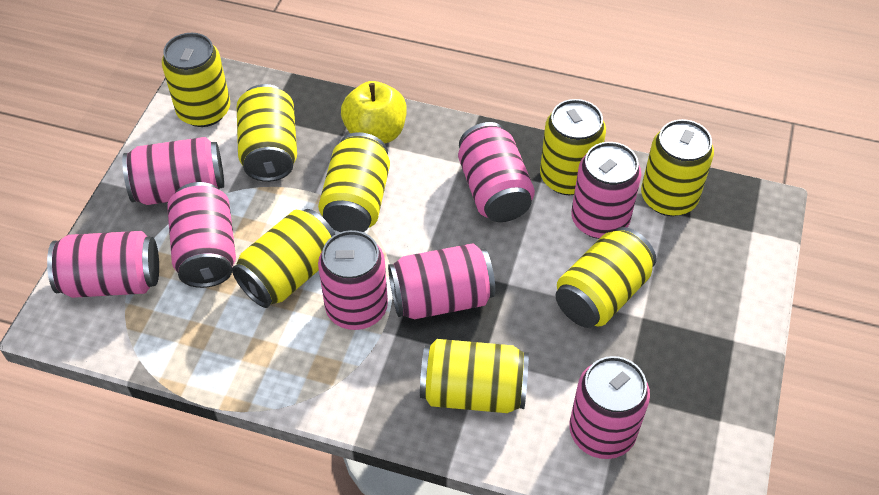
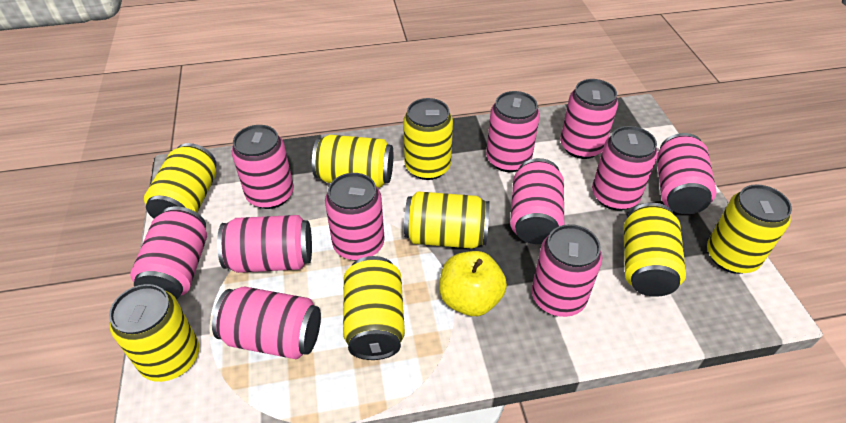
pink can: 8 -> 11

